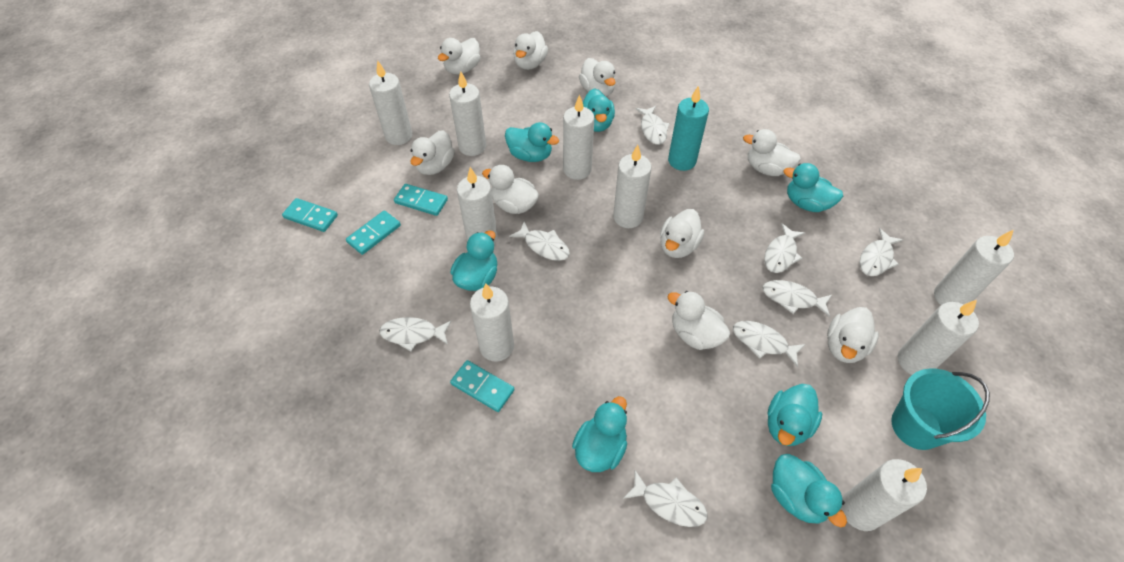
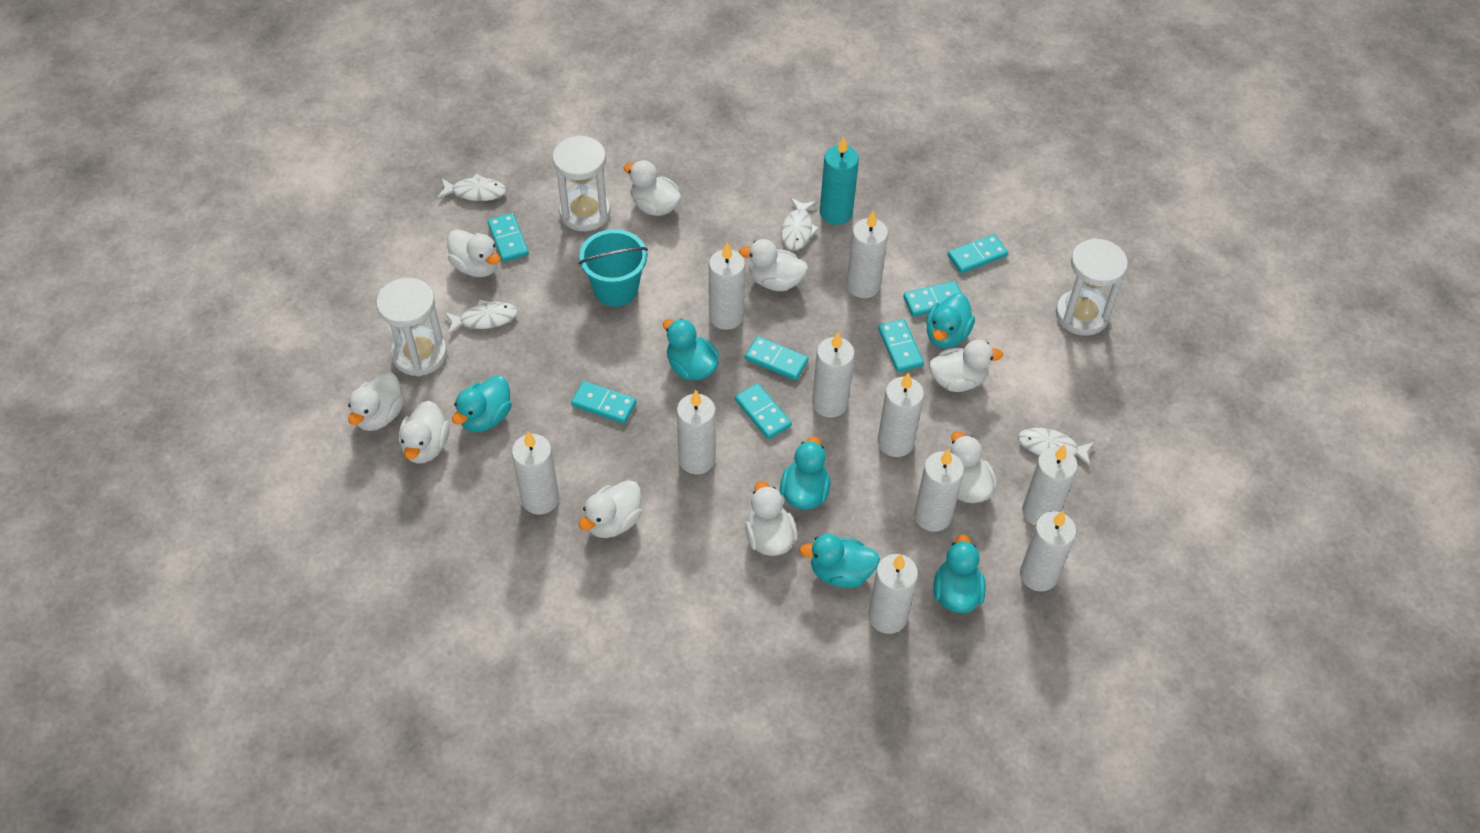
turquoise domino: 4 -> 7
turquoise duck: 7 -> 6
white candle: 9 -> 10
white fish: 8 -> 4
white hourglass: 0 -> 3

